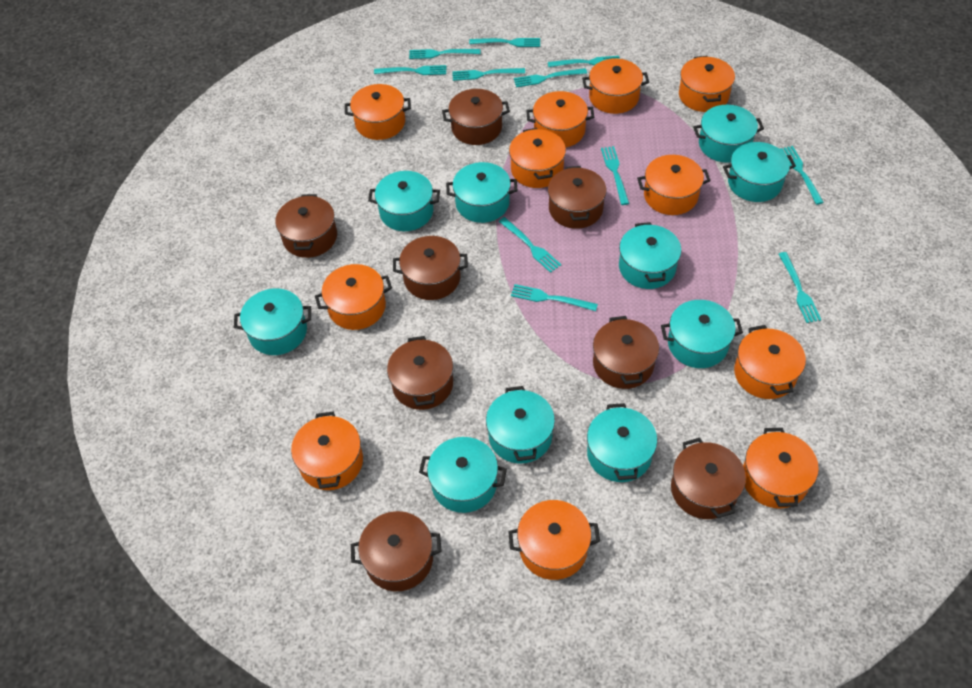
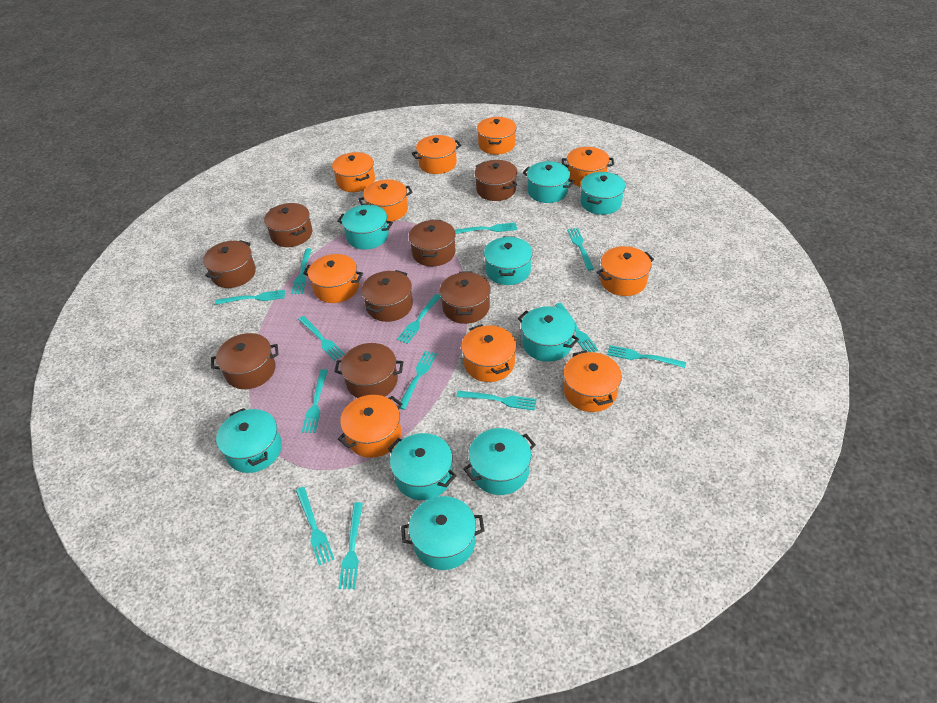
orange pot: 11 -> 10
turquoise fork: 11 -> 13
turquoise pot: 10 -> 9

